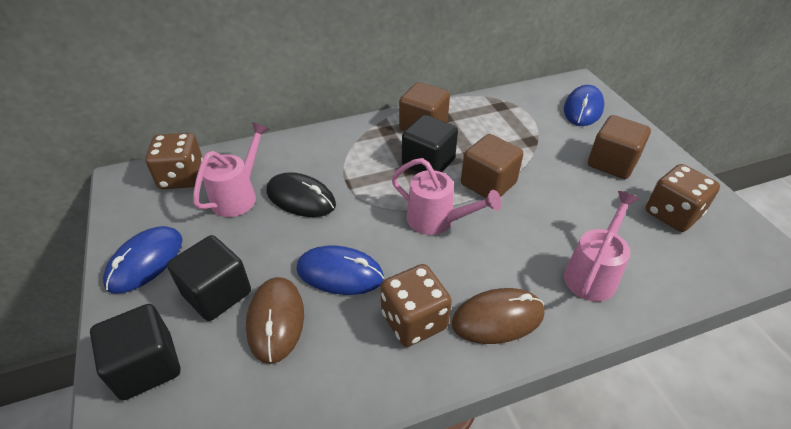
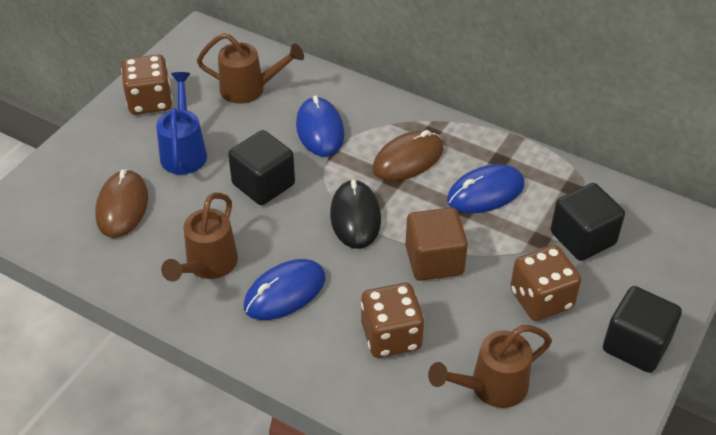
blue watering can: 0 -> 1
brown cube: 3 -> 1
brown watering can: 0 -> 3
pink watering can: 3 -> 0

